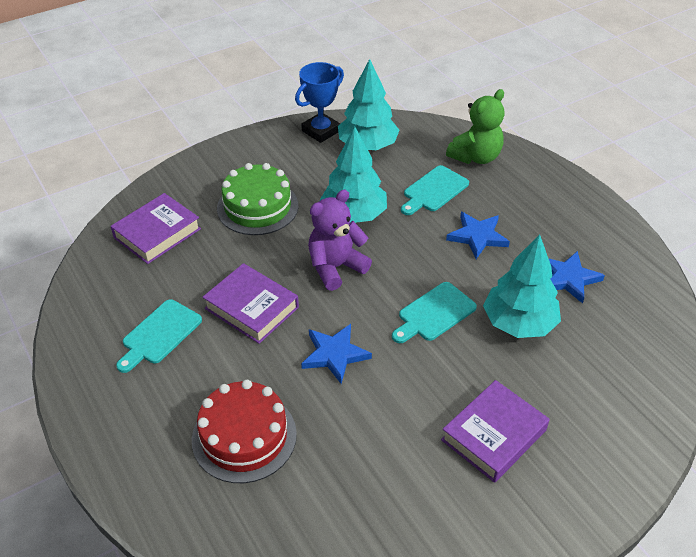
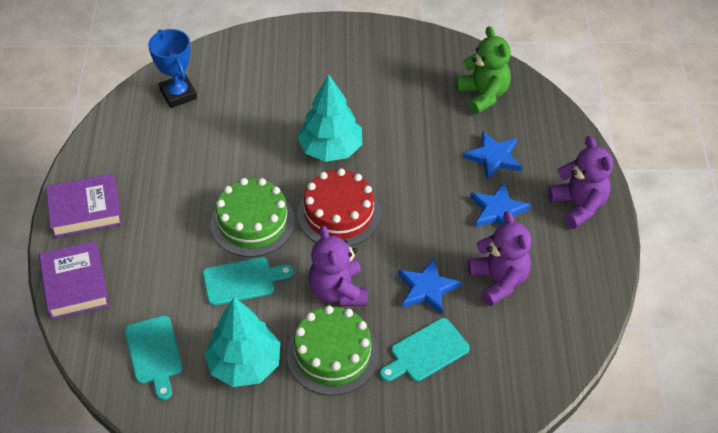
green cake: 1 -> 2
purple book: 3 -> 2
purple teddy bear: 1 -> 3
turquoise tree: 3 -> 2

